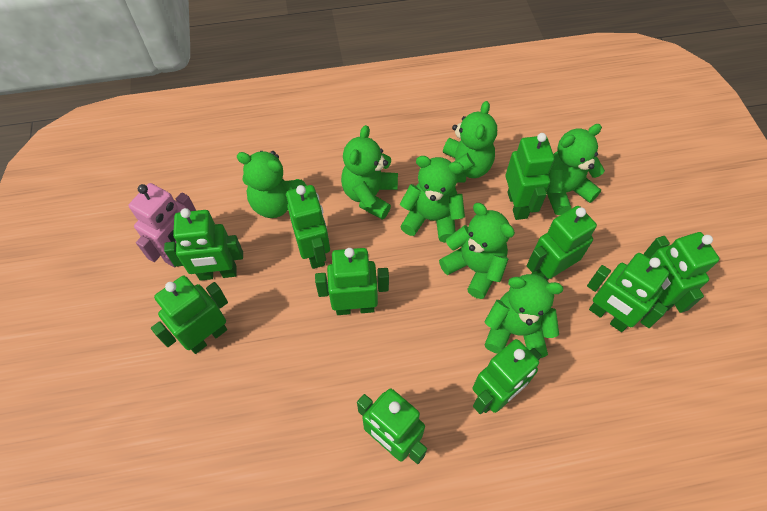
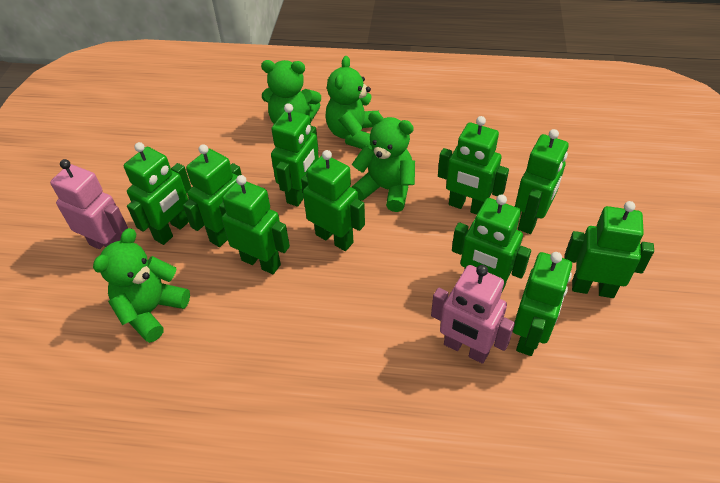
green teddy bear: 7 -> 4
pink robot: 1 -> 2

